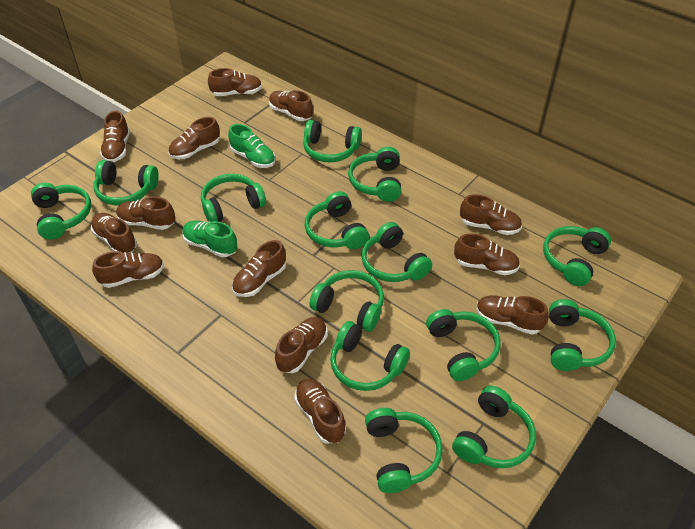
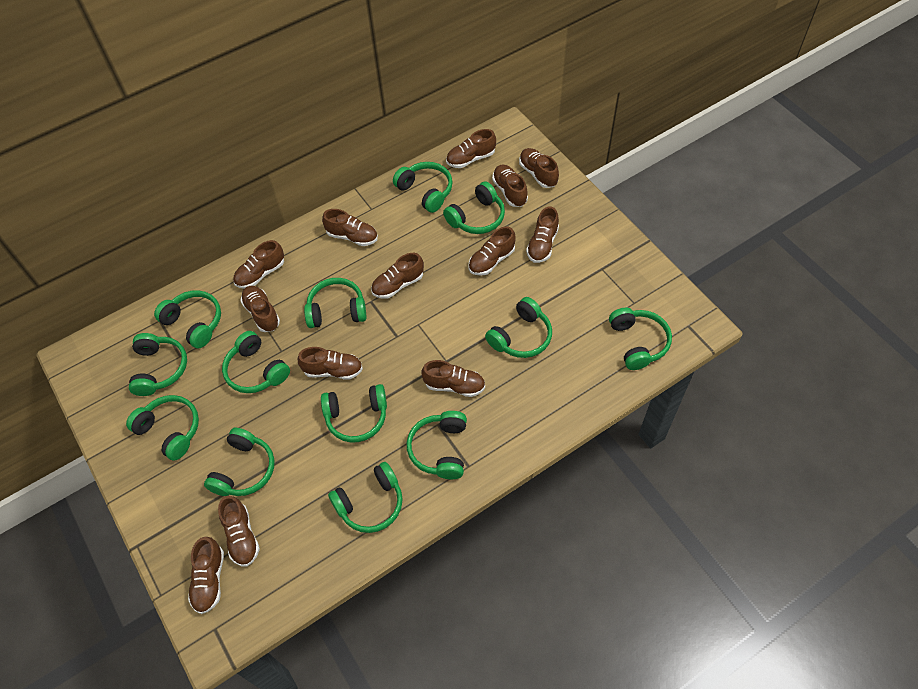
green headphones: 14 -> 13
green shoe: 2 -> 0

